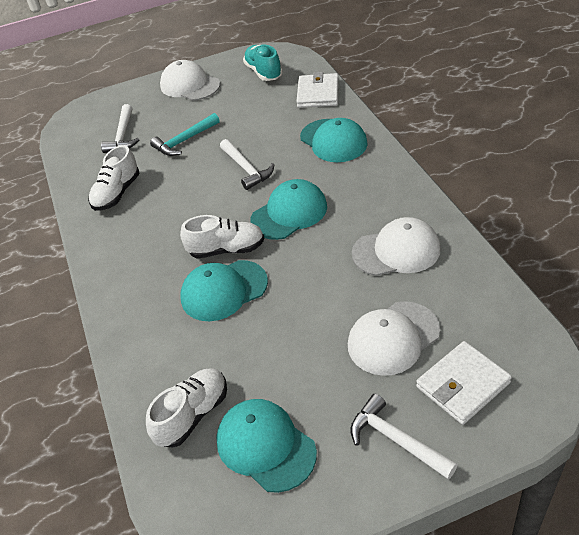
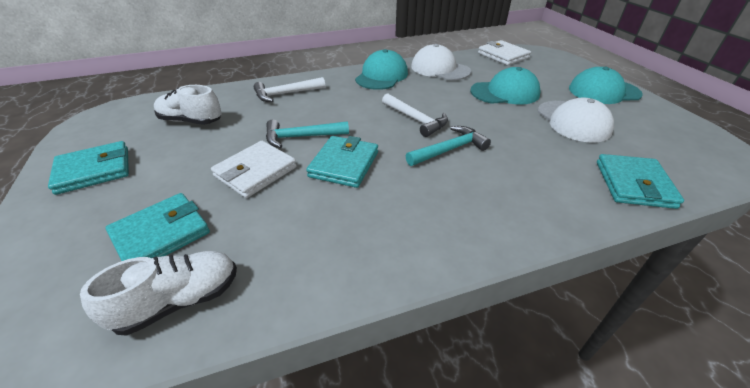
turquoise cap: 4 -> 3
turquoise hammer: 1 -> 2
turquoise shoe: 1 -> 0
turquoise wallet: 0 -> 4
white cap: 3 -> 2
white hammer: 3 -> 2
white shoe: 3 -> 2

